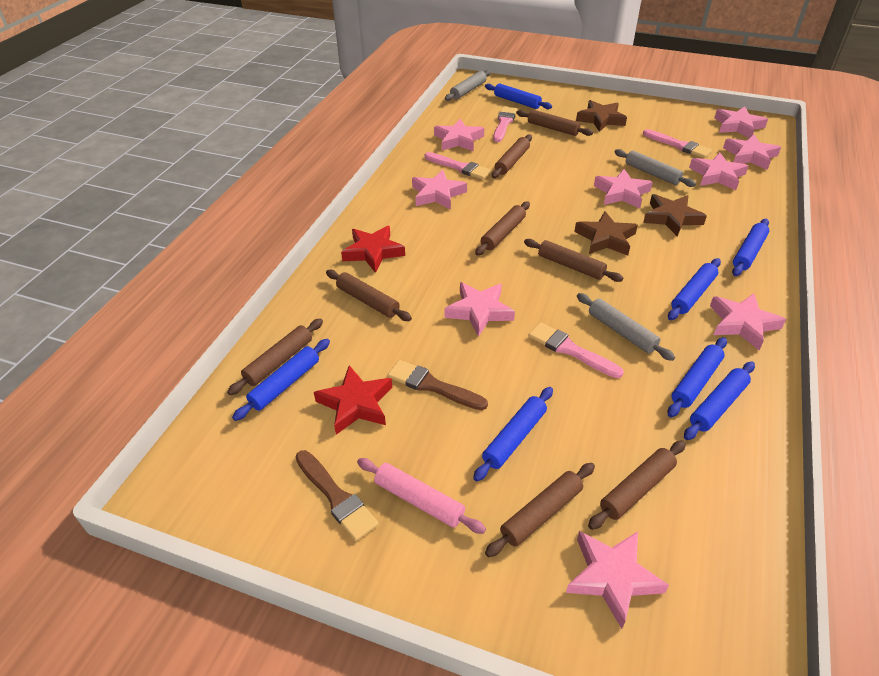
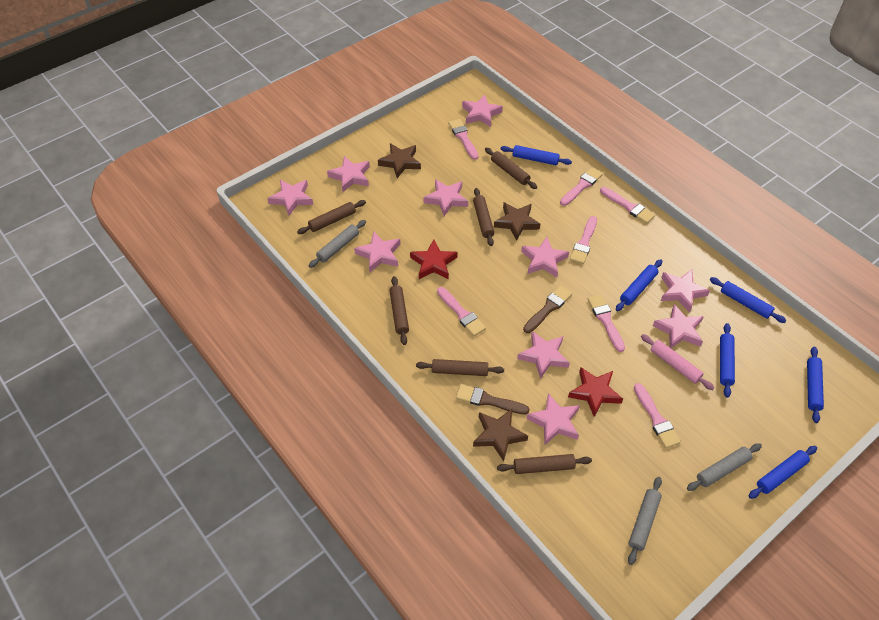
blue rolling pin: 7 -> 6
brown rolling pin: 8 -> 6
pink brush: 4 -> 7
pink star: 9 -> 10

